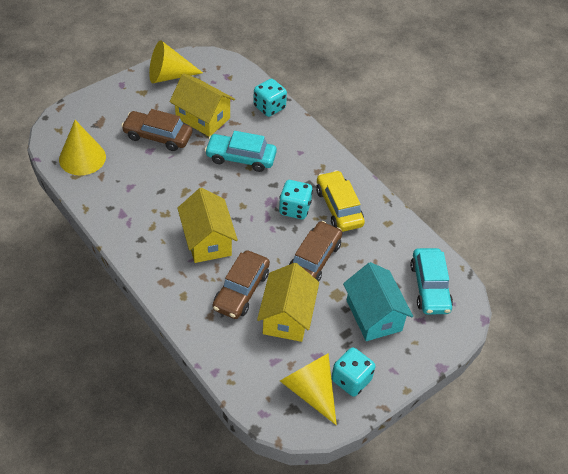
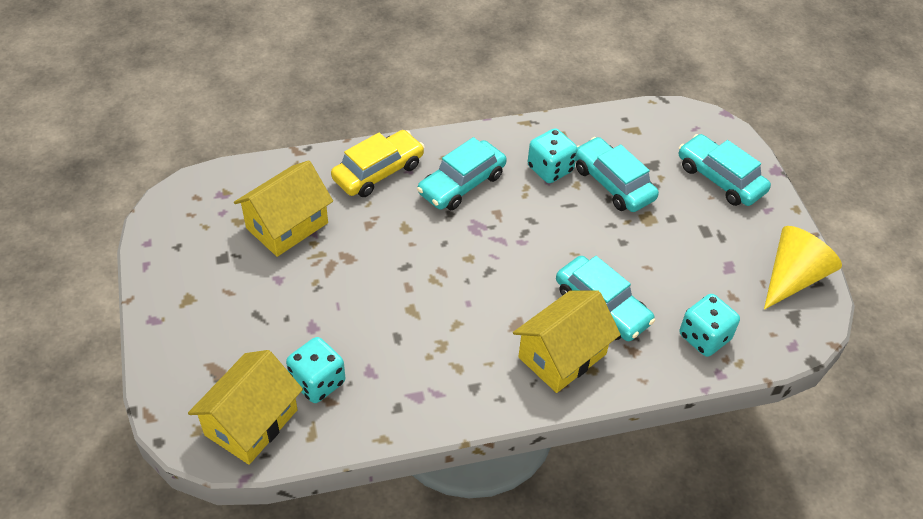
brown car: 3 -> 0
turquoise car: 2 -> 4
turquoise house: 1 -> 0
yellow cone: 3 -> 1

